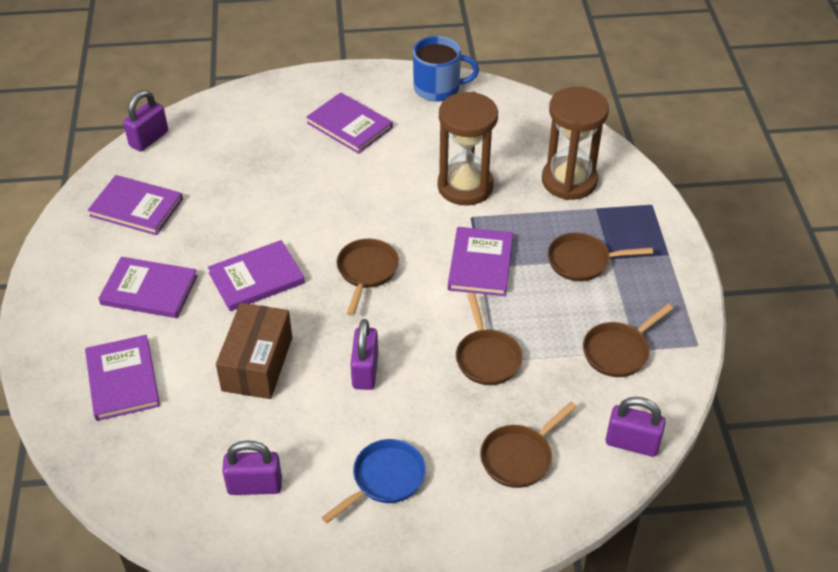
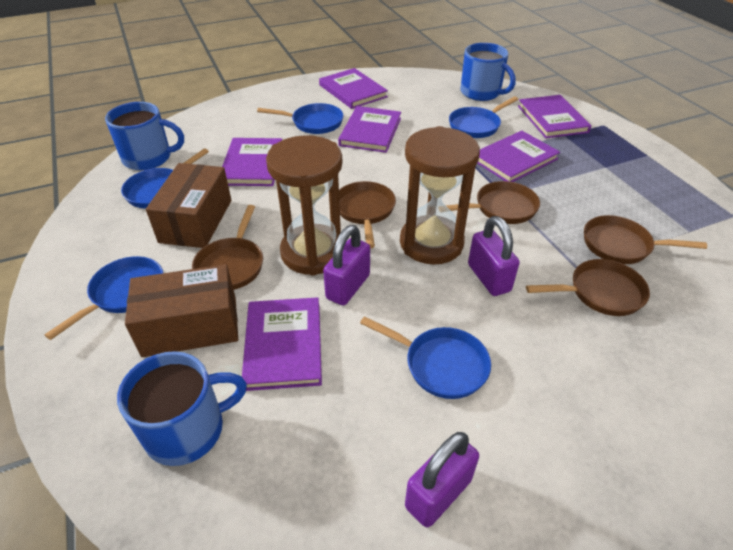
blue mug: 1 -> 3
blue pan: 1 -> 5
brown box: 1 -> 2
purple padlock: 4 -> 3

